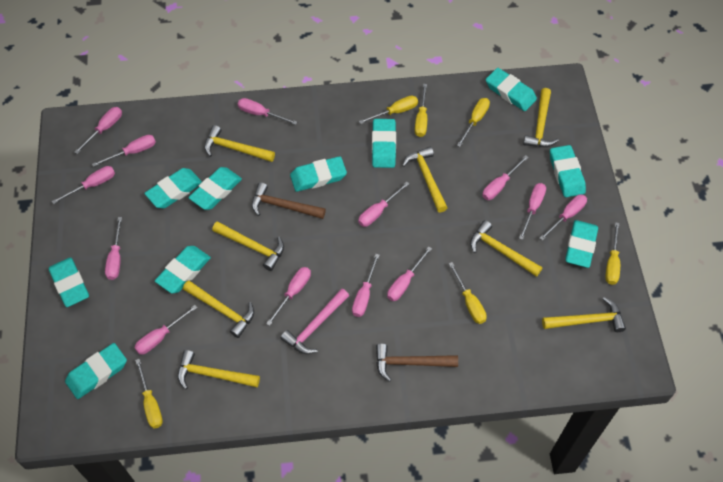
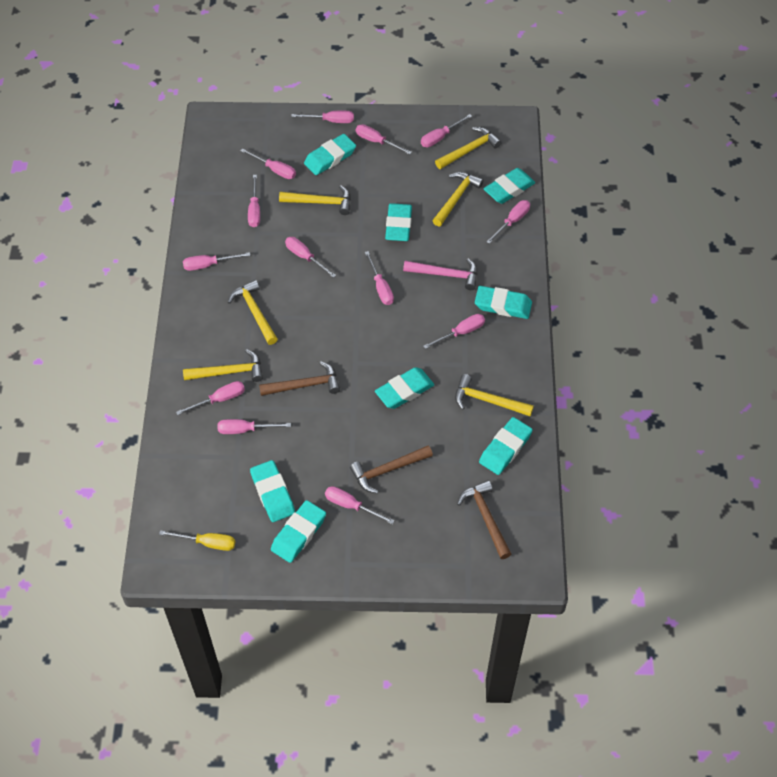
brown hammer: 2 -> 3
turquoise eraser: 10 -> 8
yellow hammer: 8 -> 6
yellow screwdriver: 6 -> 1

